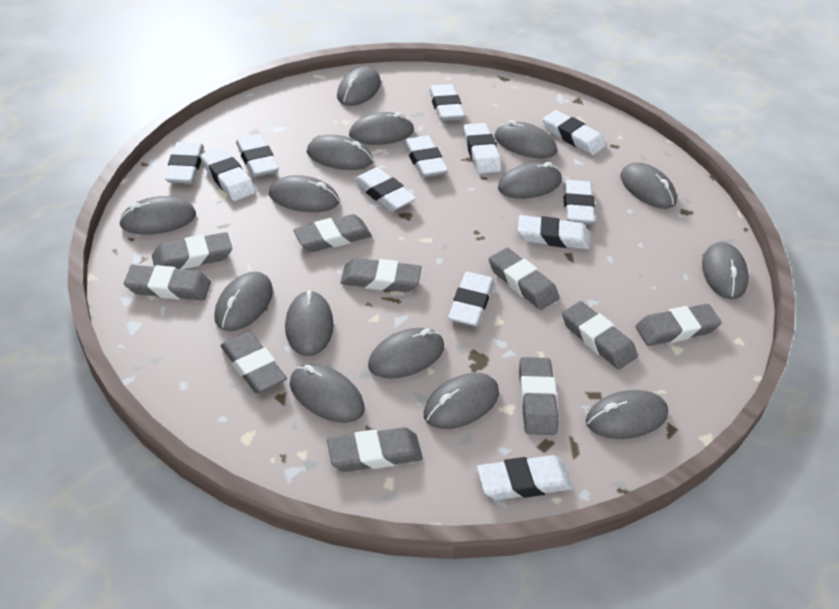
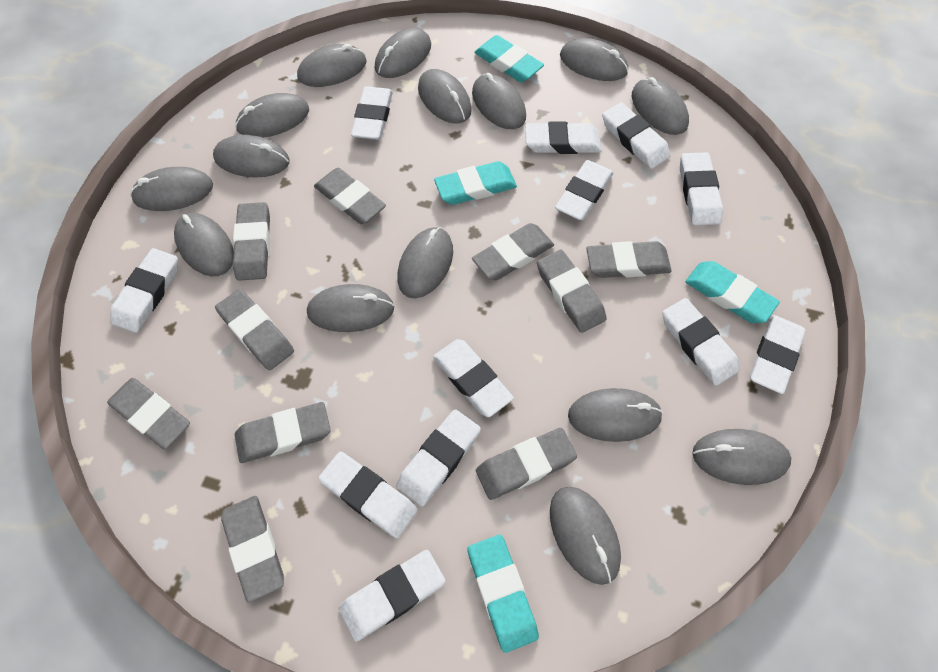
turquoise eraser: 0 -> 4

